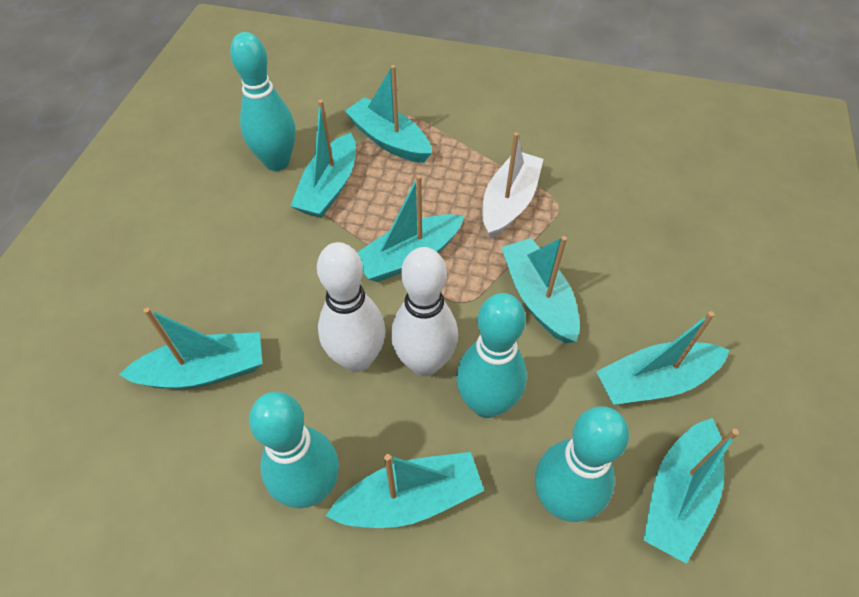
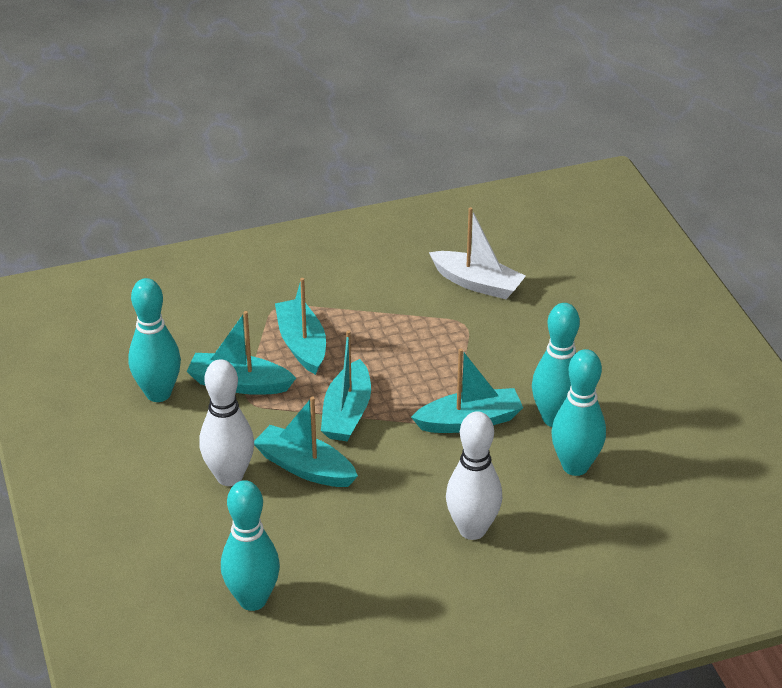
turquoise boat: 8 -> 5

